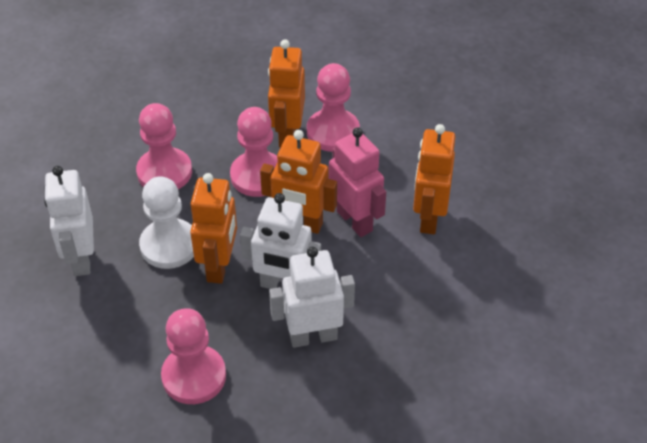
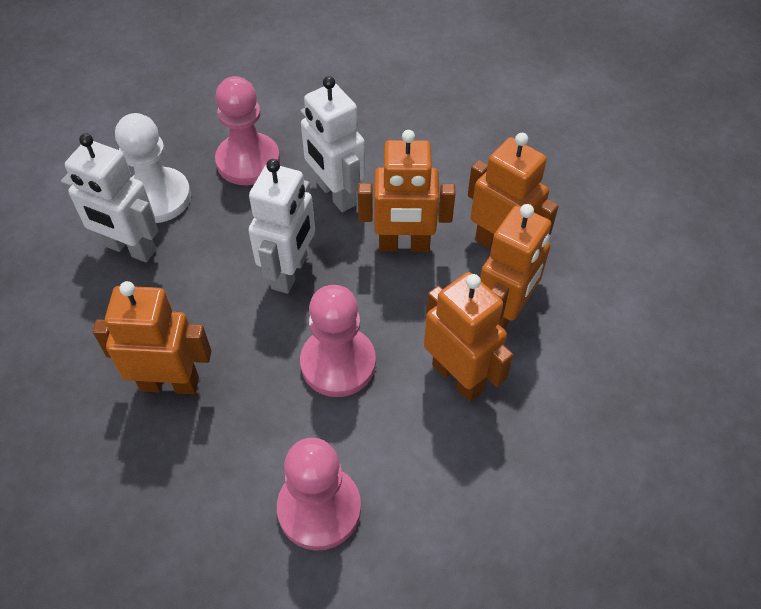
orange robot: 4 -> 5
pink pawn: 4 -> 3
pink robot: 1 -> 0

